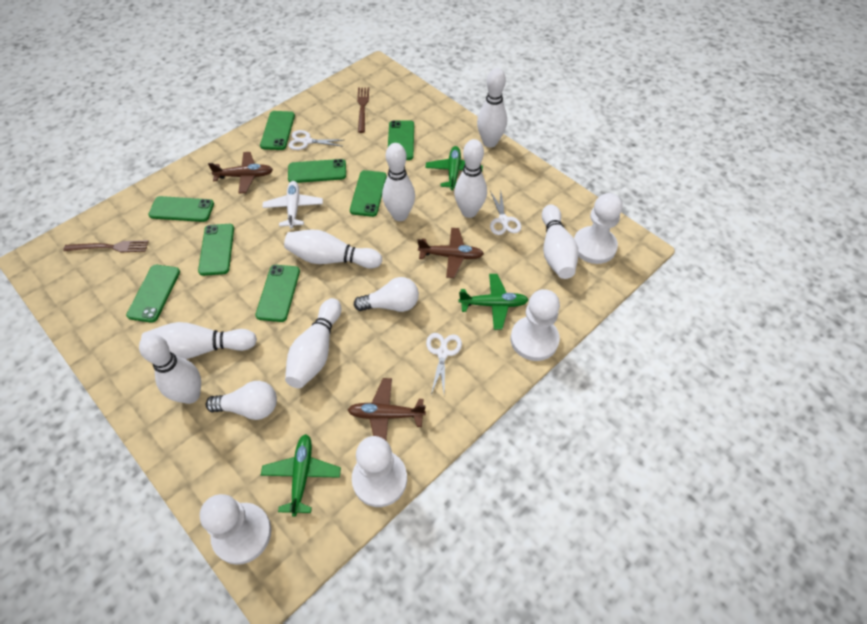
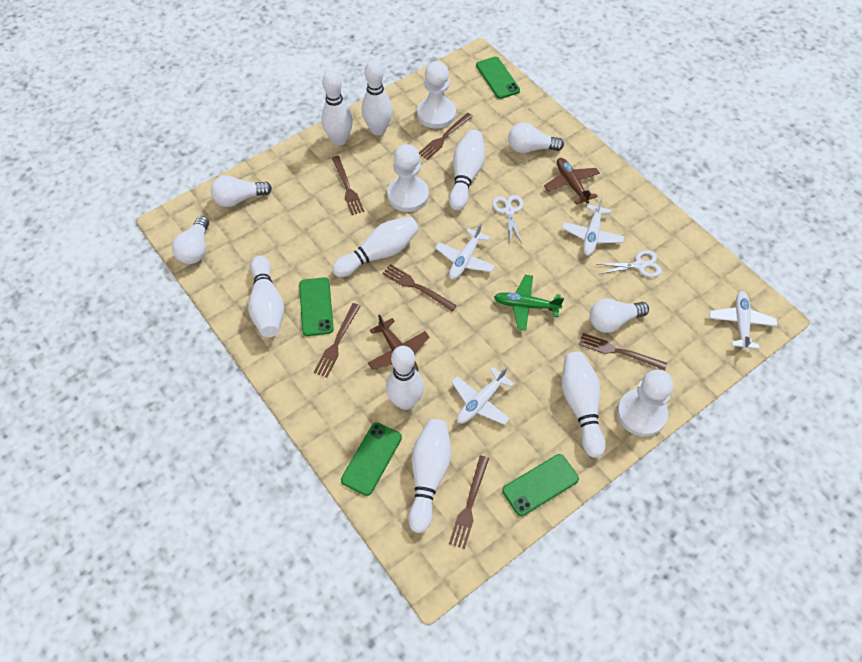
brown fork: 2 -> 6
brown plane: 3 -> 2
green phone: 8 -> 4
green plane: 3 -> 1
white light bulb: 2 -> 4
white pawn: 4 -> 3
white plane: 1 -> 4
white scissors: 3 -> 2

